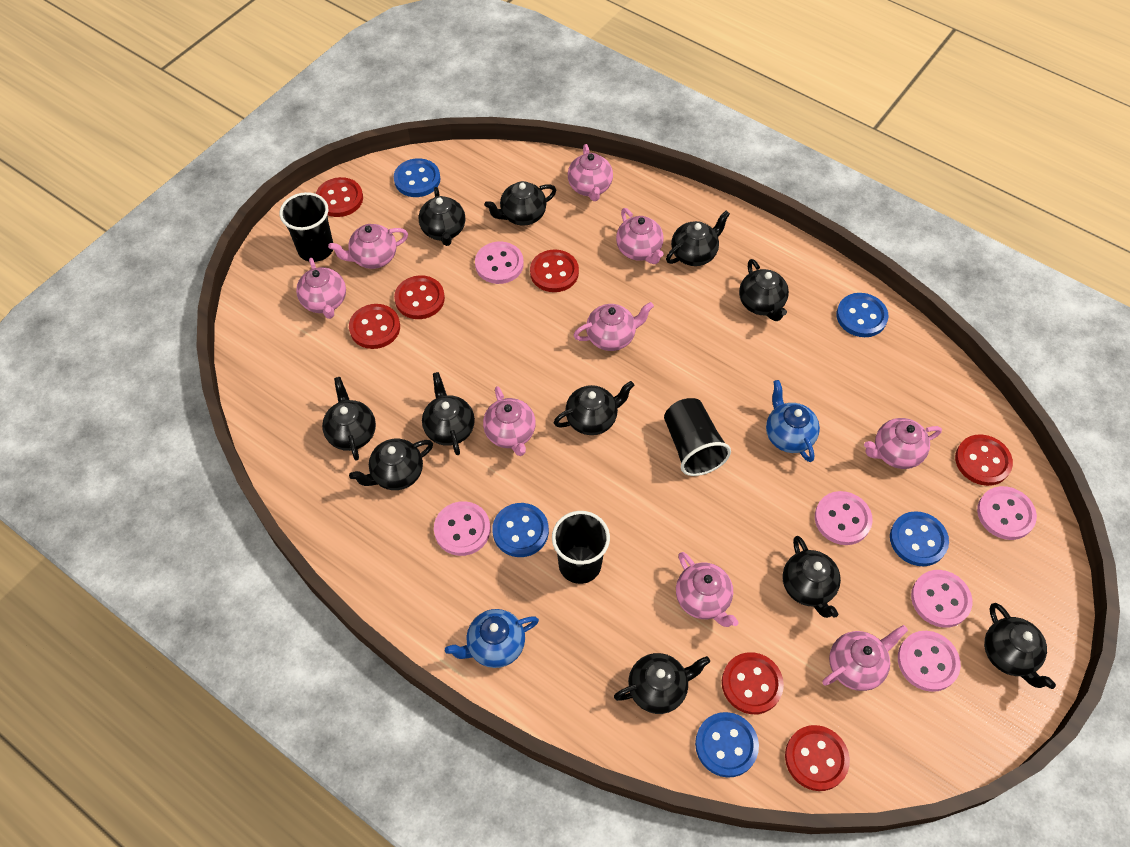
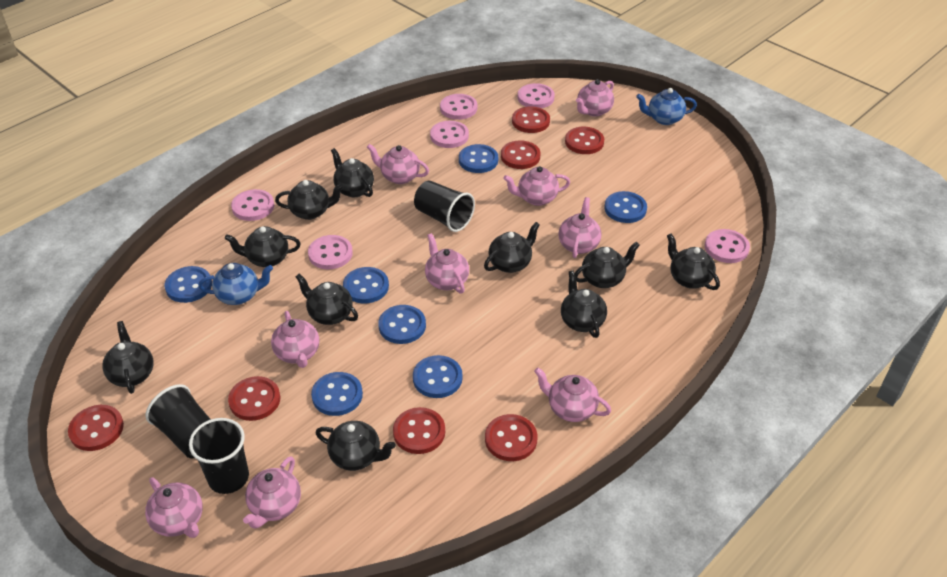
black teapot: 11 -> 10
blue button: 5 -> 7

